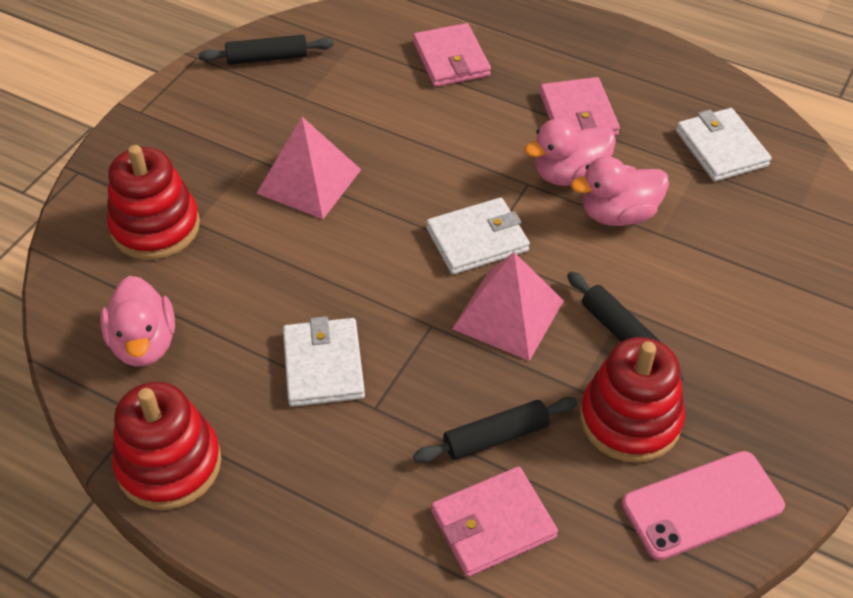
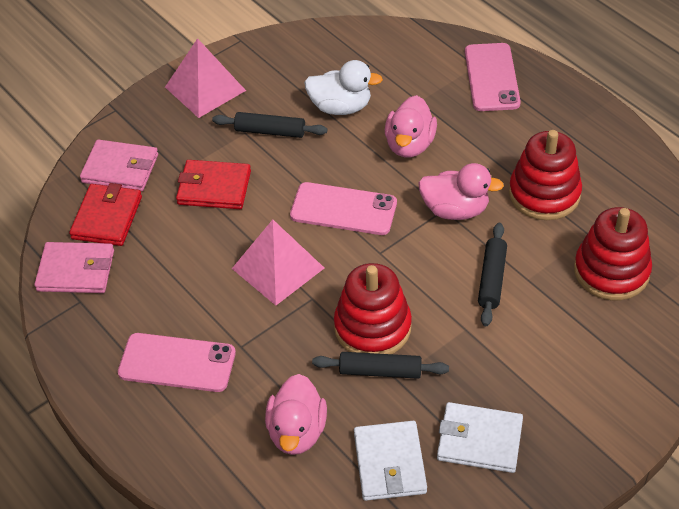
pink phone: 1 -> 3
pink wallet: 3 -> 2
red wallet: 0 -> 2
white duck: 0 -> 1
white wallet: 3 -> 2

